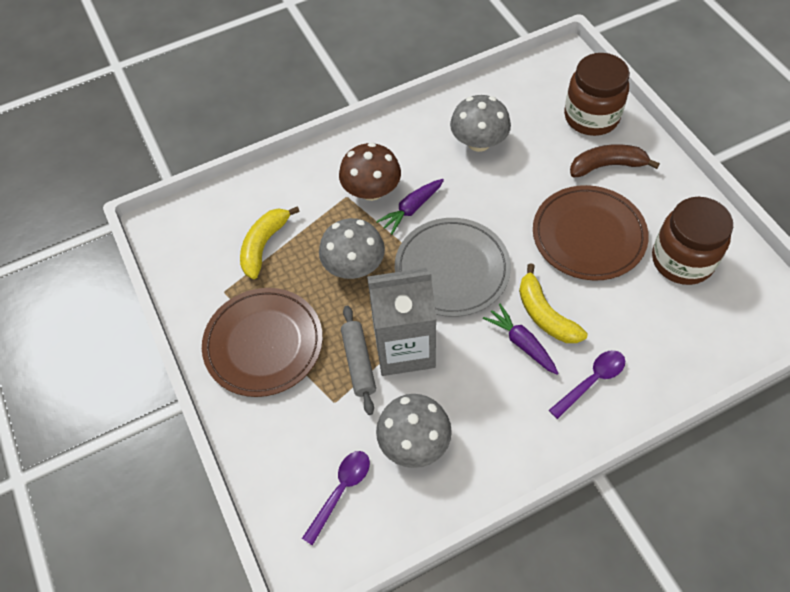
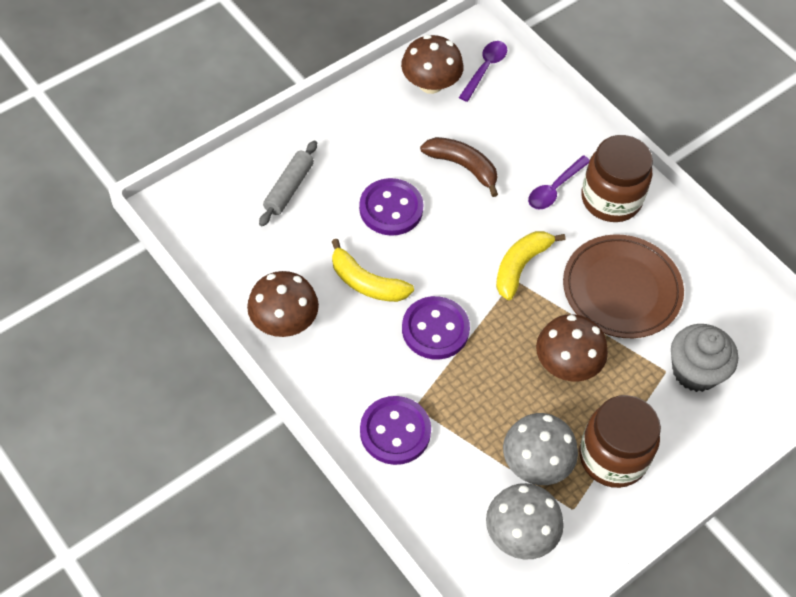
brown mushroom: 1 -> 3
brown plate: 2 -> 1
grey carton: 1 -> 0
grey cupcake: 0 -> 1
grey mushroom: 3 -> 2
grey plate: 1 -> 0
purple button: 0 -> 3
purple carrot: 2 -> 0

